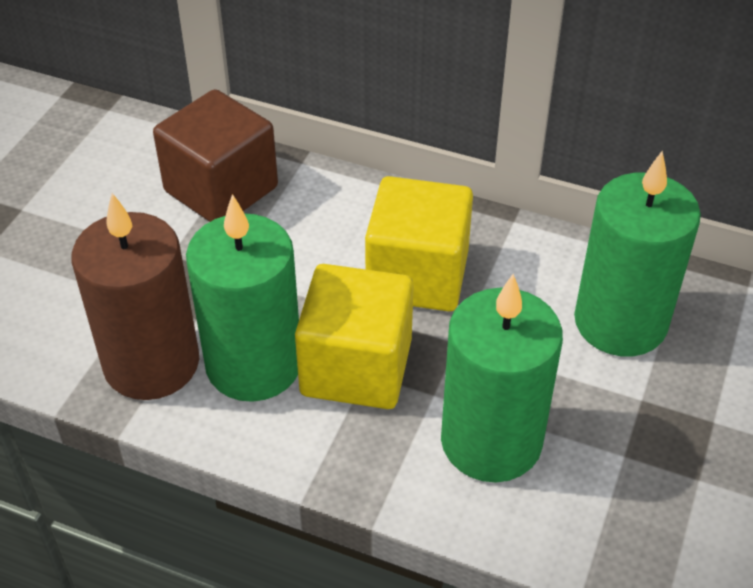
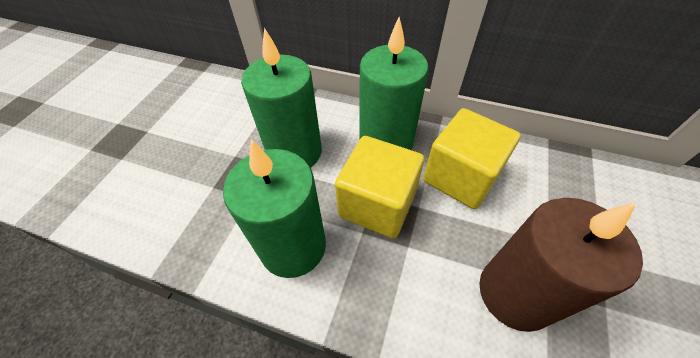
brown cube: 1 -> 0

